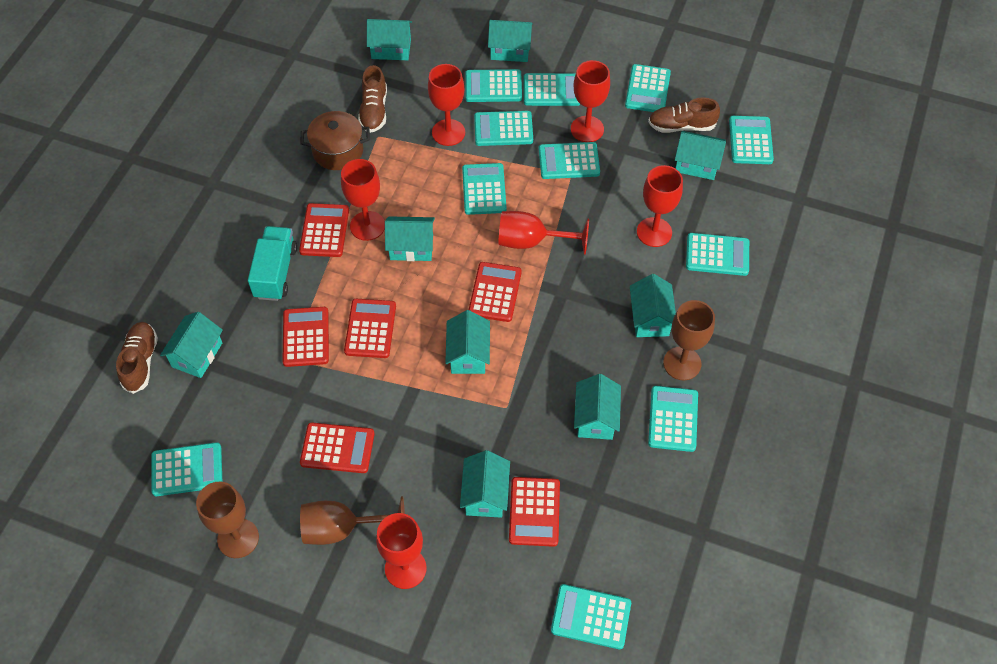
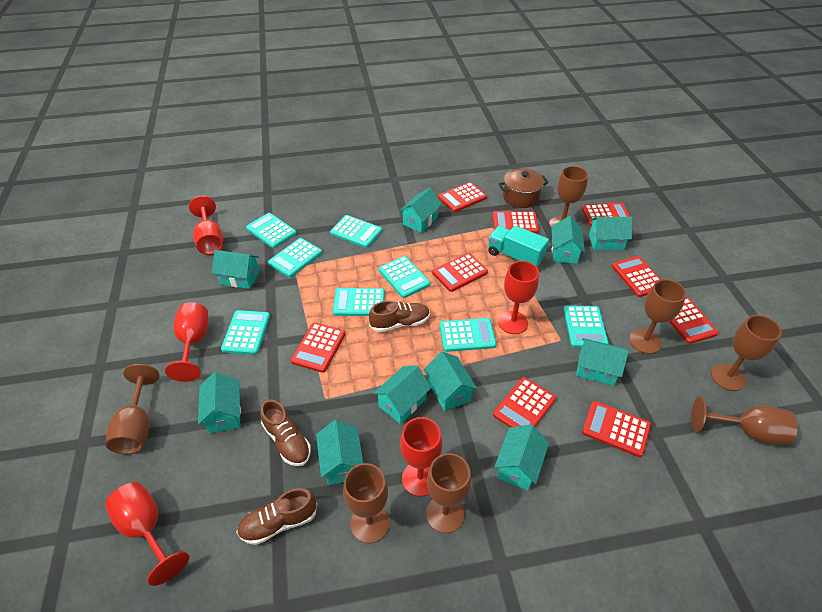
brown goblet: 3 -> 7
red calculator: 6 -> 9
red goblet: 6 -> 5
turquoise calculator: 11 -> 8
turquoise house: 9 -> 10

